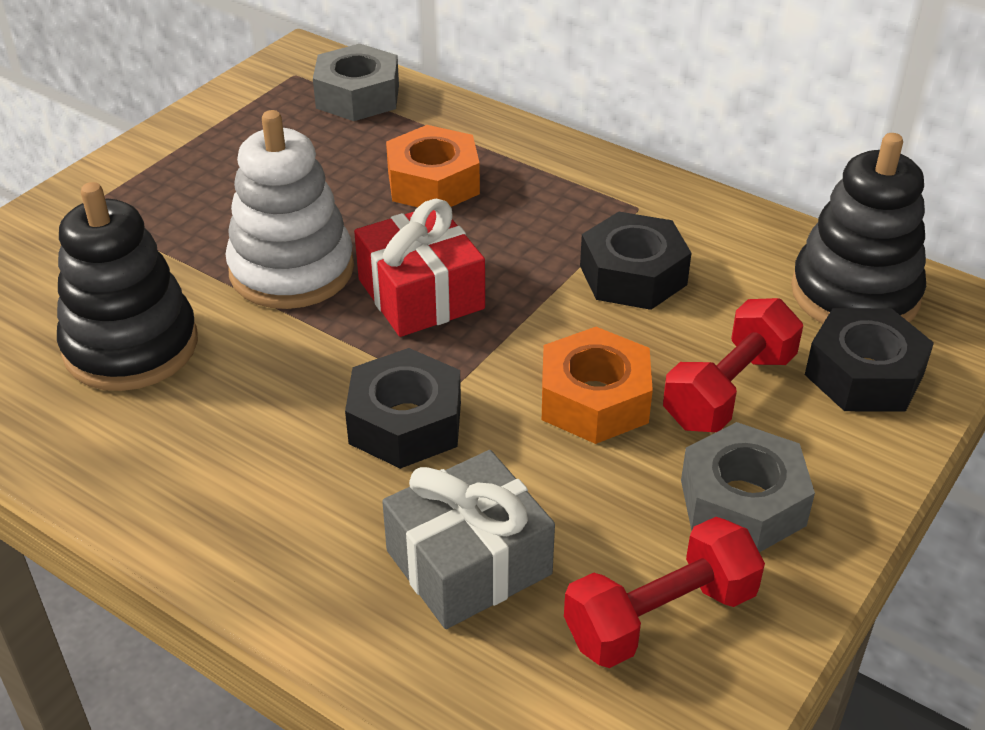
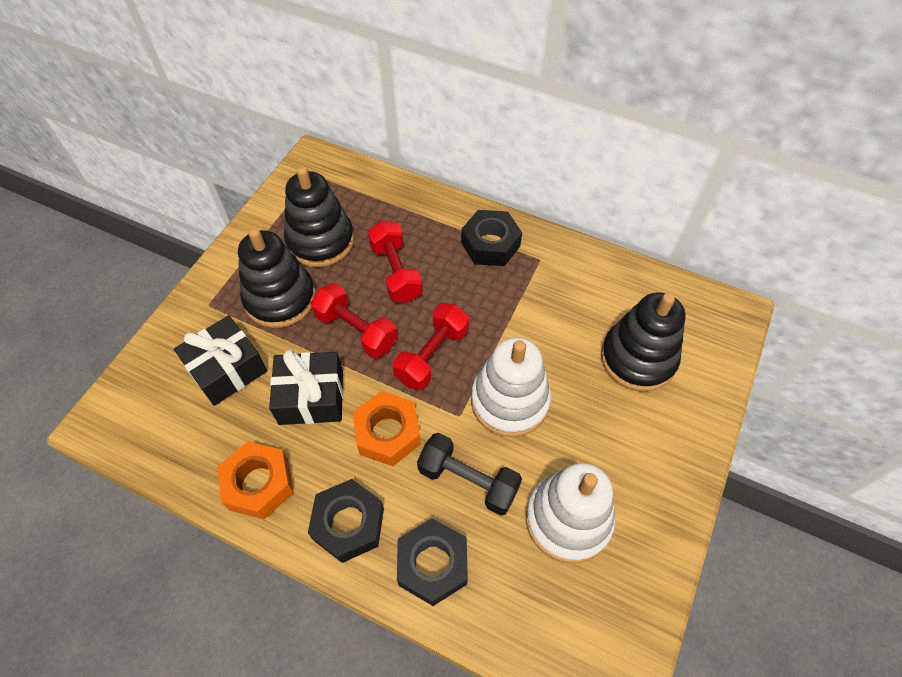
black dumbbell: 0 -> 1
black gift: 0 -> 2
black stacking toy: 2 -> 3
grey gift: 1 -> 0
grey nut: 2 -> 0
red dumbbell: 2 -> 3
red gift: 1 -> 0
white stacking toy: 1 -> 2

